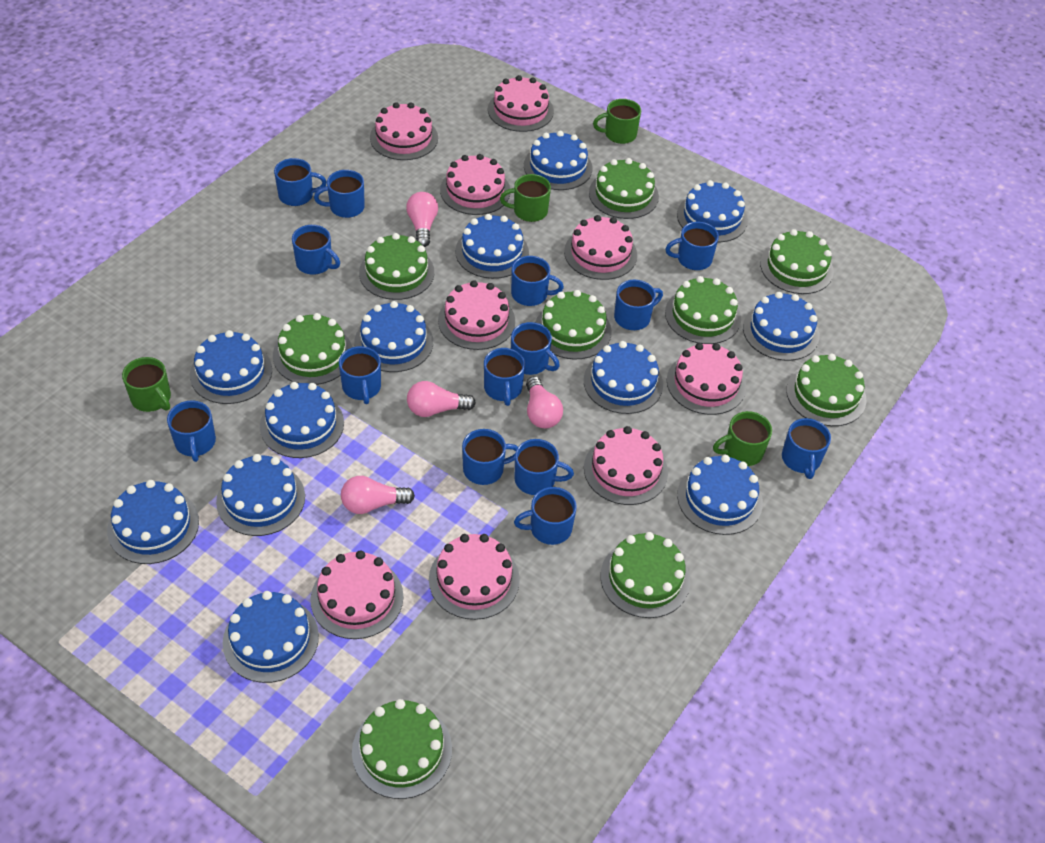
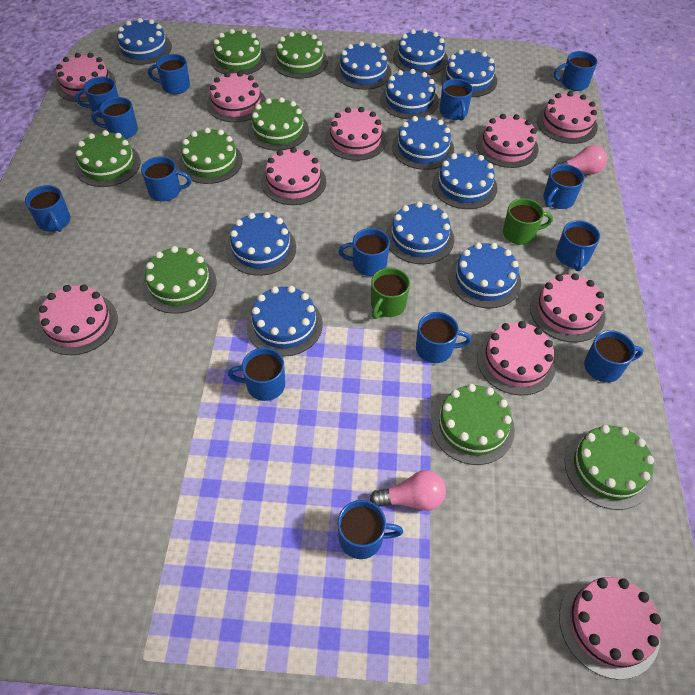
blue cake: 12 -> 11
green cake: 9 -> 8
green mug: 4 -> 2
pink cake: 9 -> 10
pink light bulb: 4 -> 2

